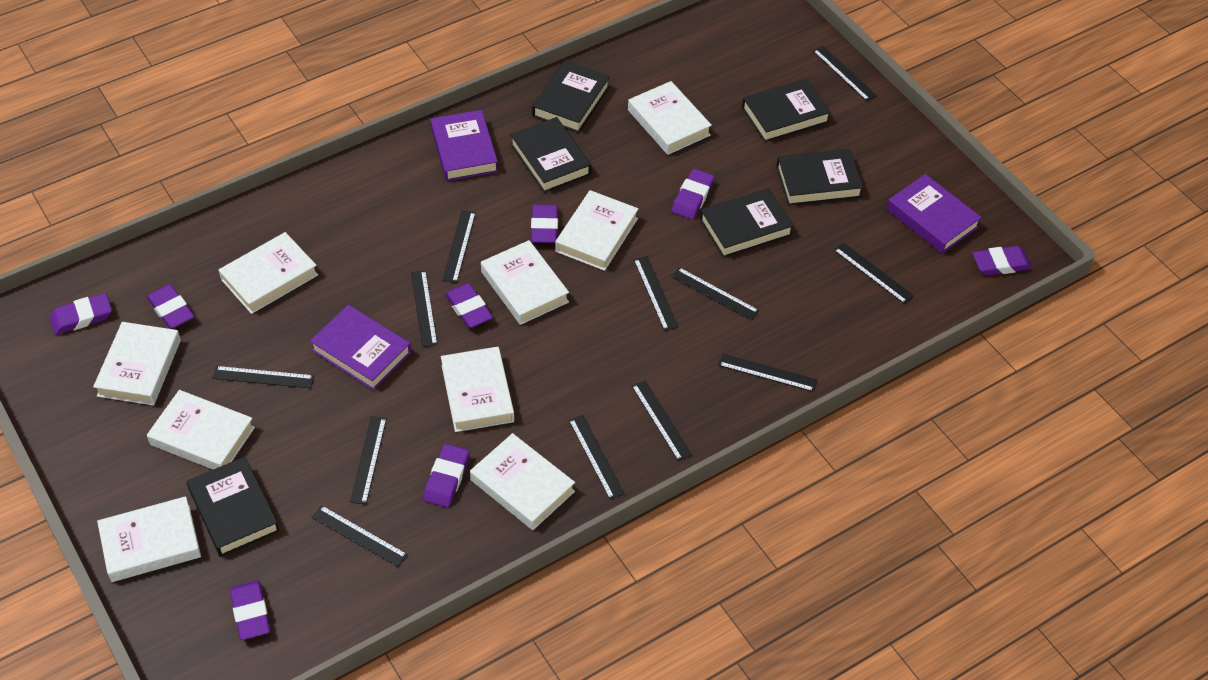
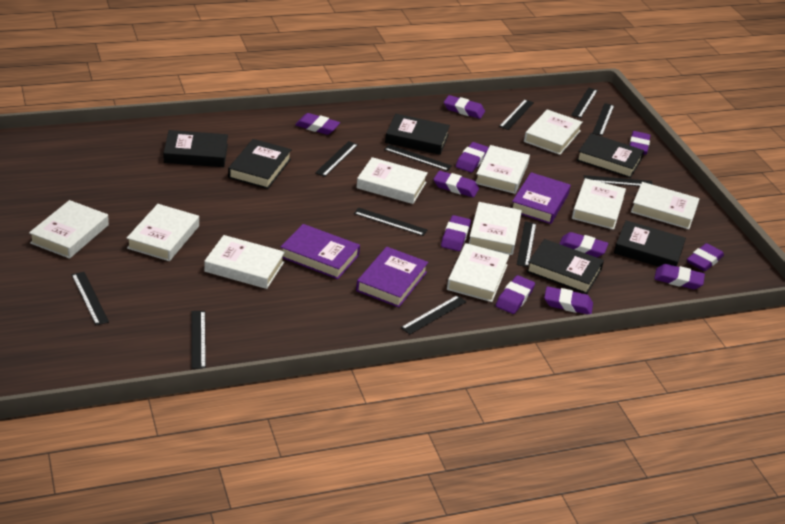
black ruler: 12 -> 11
purple eraser: 8 -> 11
white book: 9 -> 10

